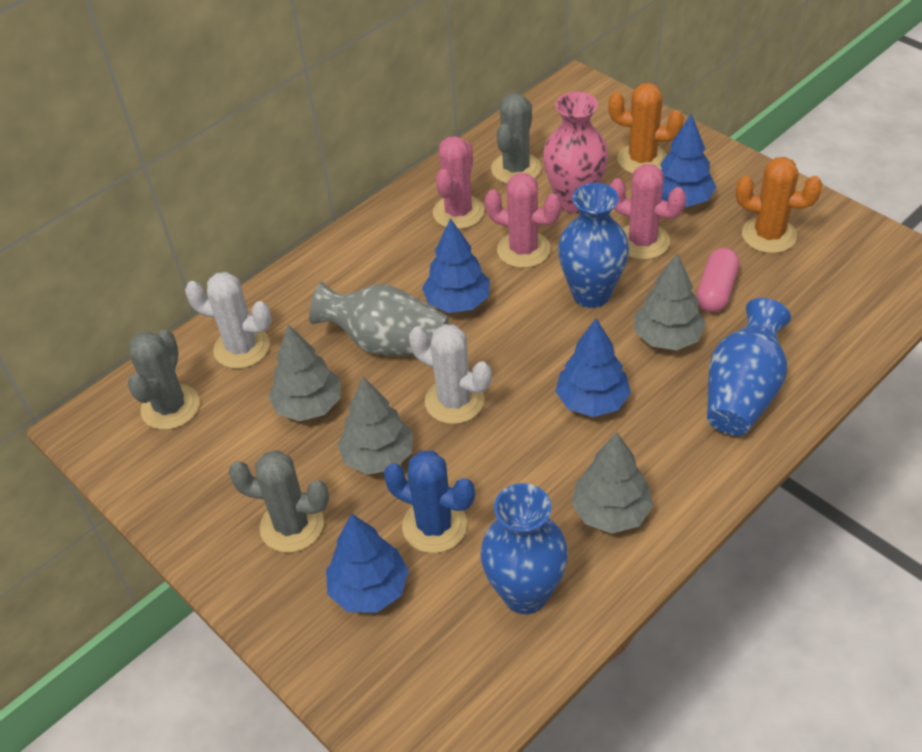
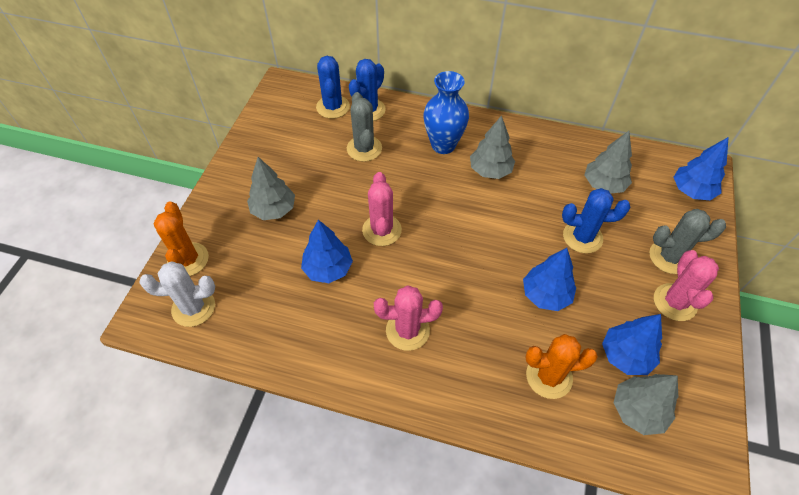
blue cactus: 1 -> 3
blue vase: 3 -> 1
grey cactus: 3 -> 2
grey vase: 1 -> 0
pink capsule: 1 -> 0
pink vase: 1 -> 0
white cactus: 2 -> 1

